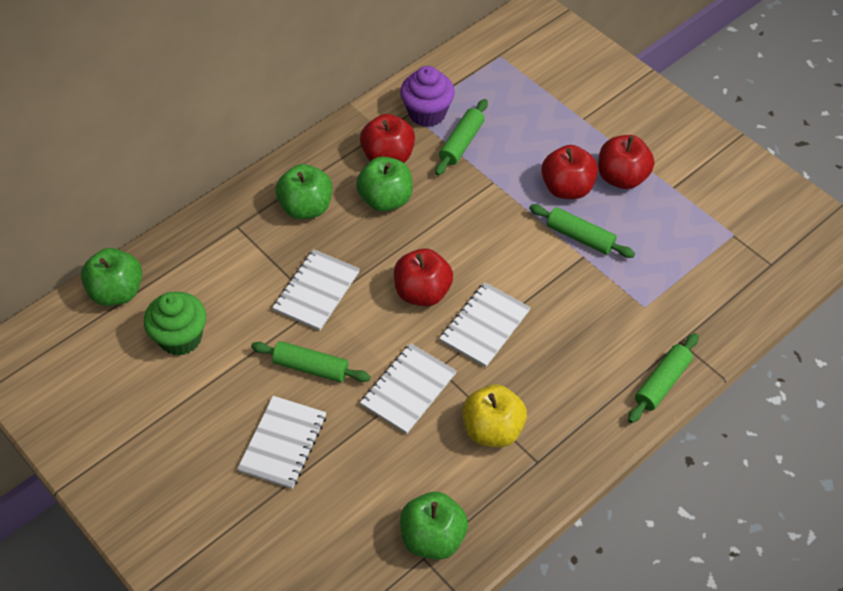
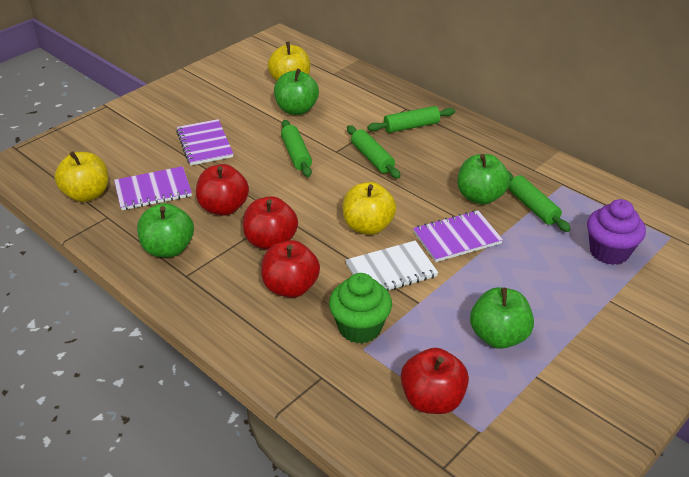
purple notebook: 0 -> 3
white notebook: 4 -> 1
yellow apple: 1 -> 3

